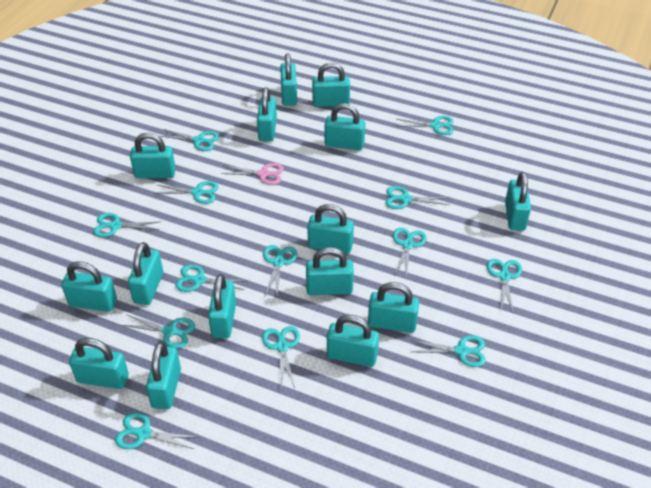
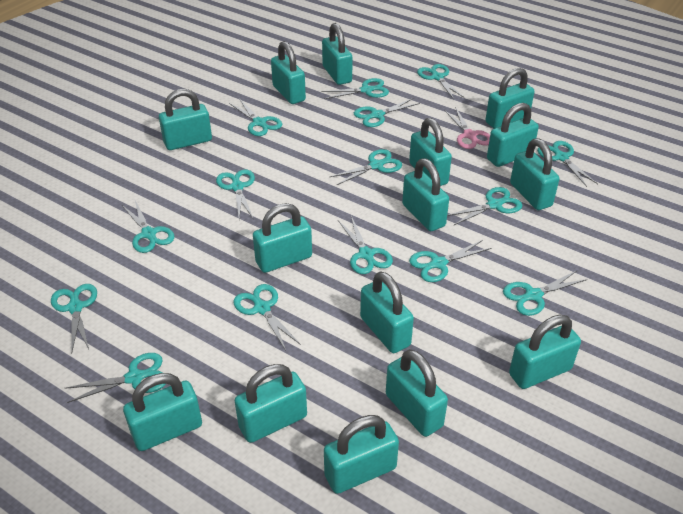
turquoise scissors: 13 -> 15

